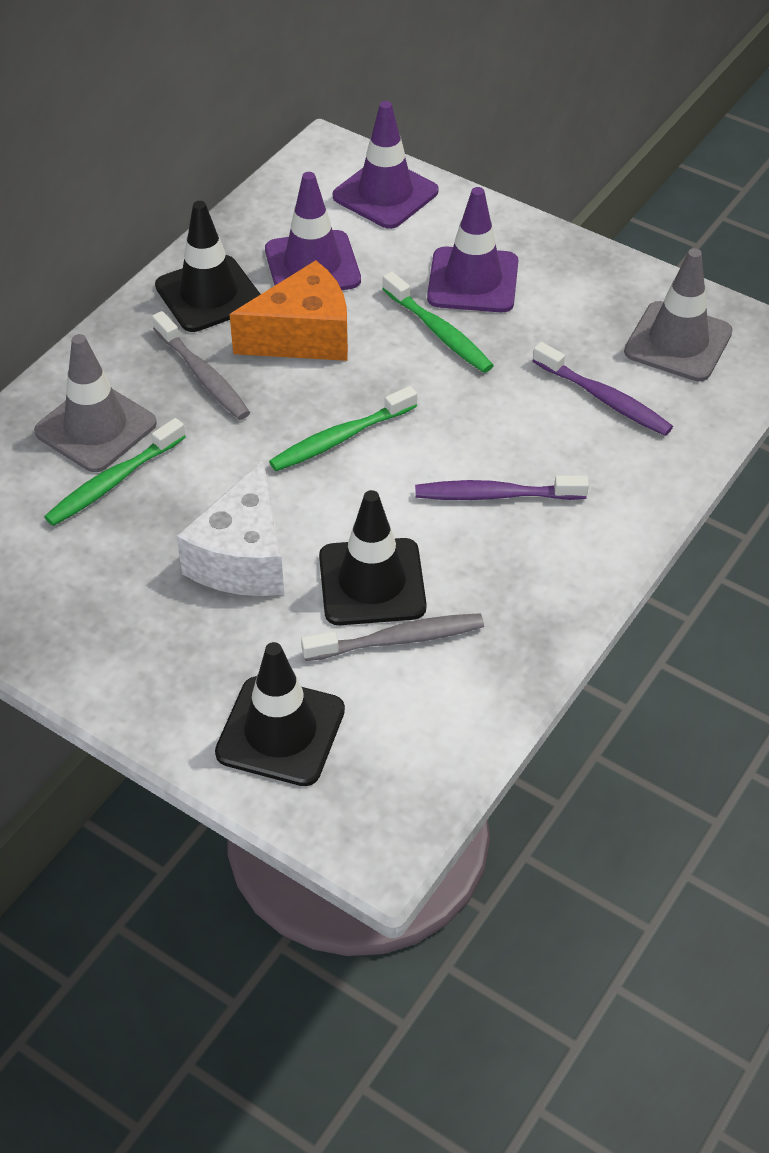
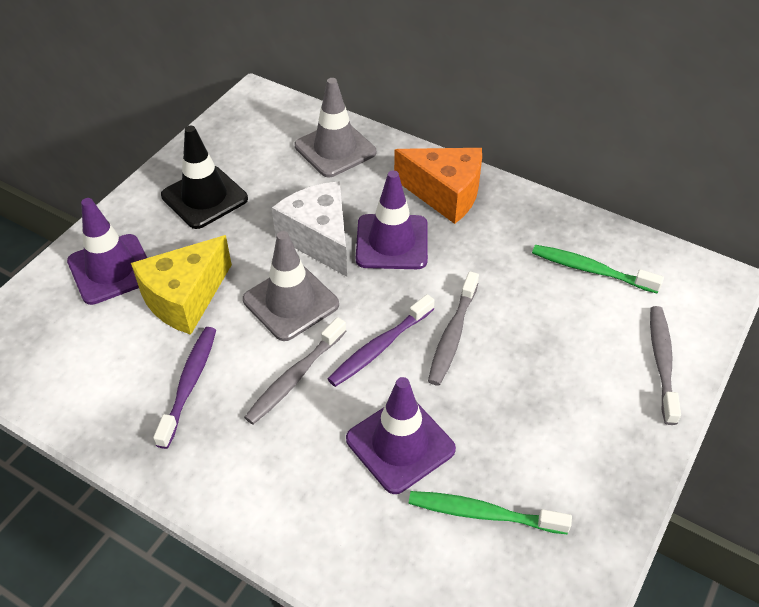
black traffic cone: 3 -> 1
green toothbrush: 3 -> 2
grey toothbrush: 2 -> 3
yellow cheese: 0 -> 1

